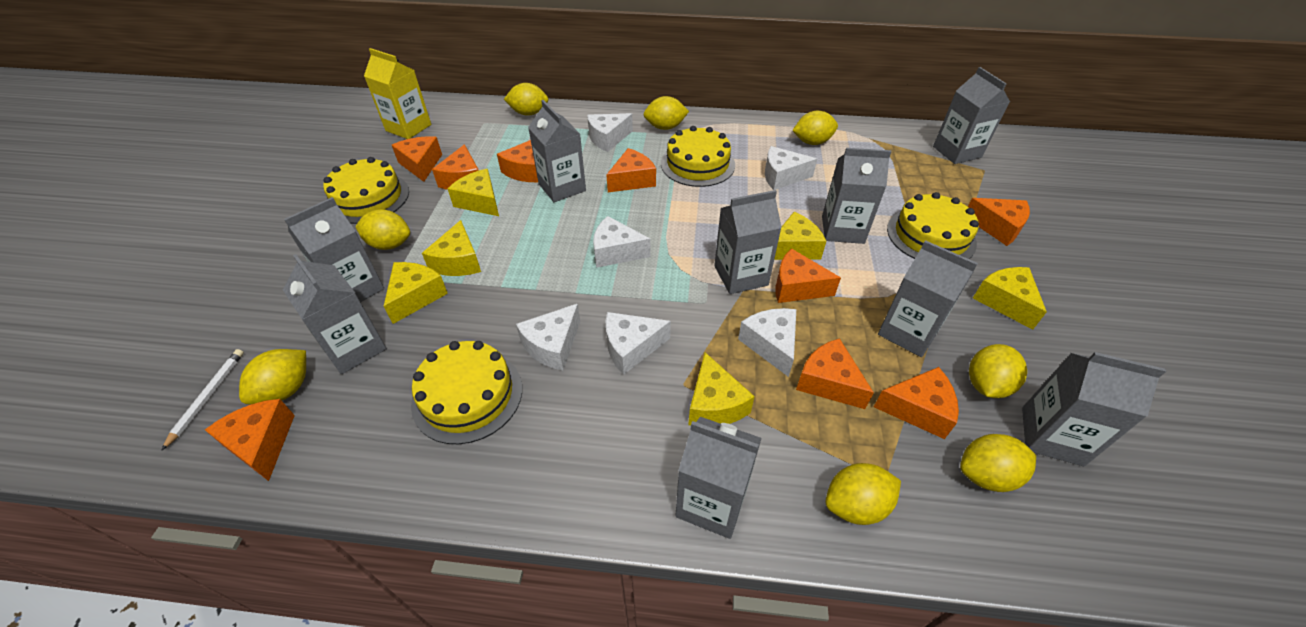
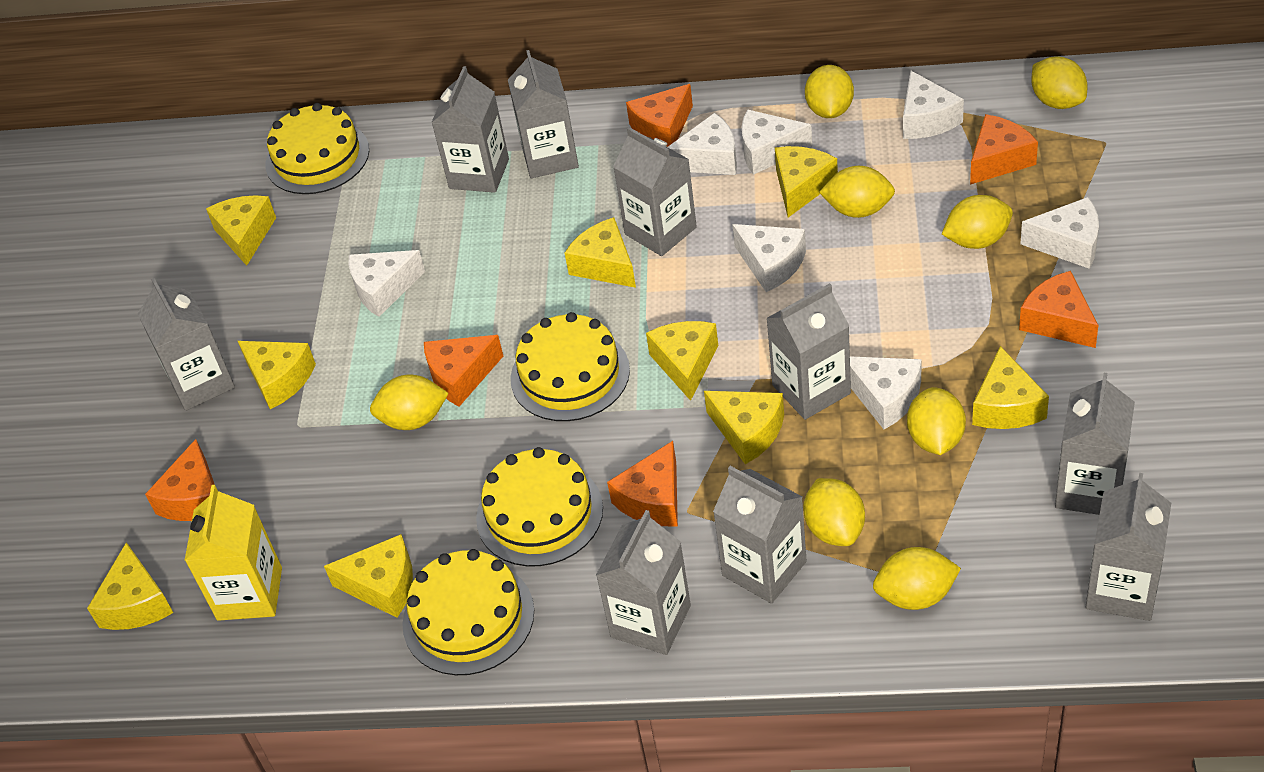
orange cheese: 9 -> 6
white cheese: 6 -> 7
white pencil: 1 -> 0
yellow cheese: 6 -> 9

